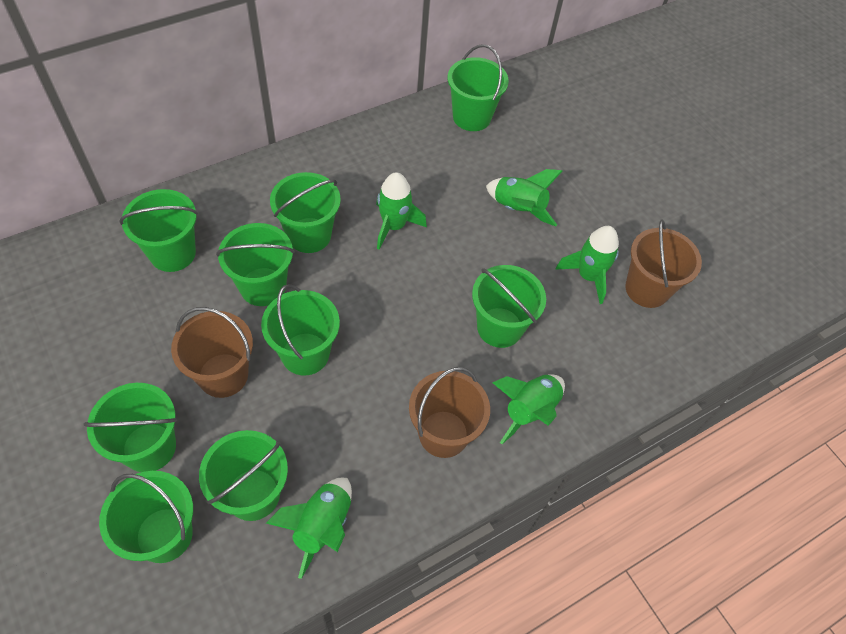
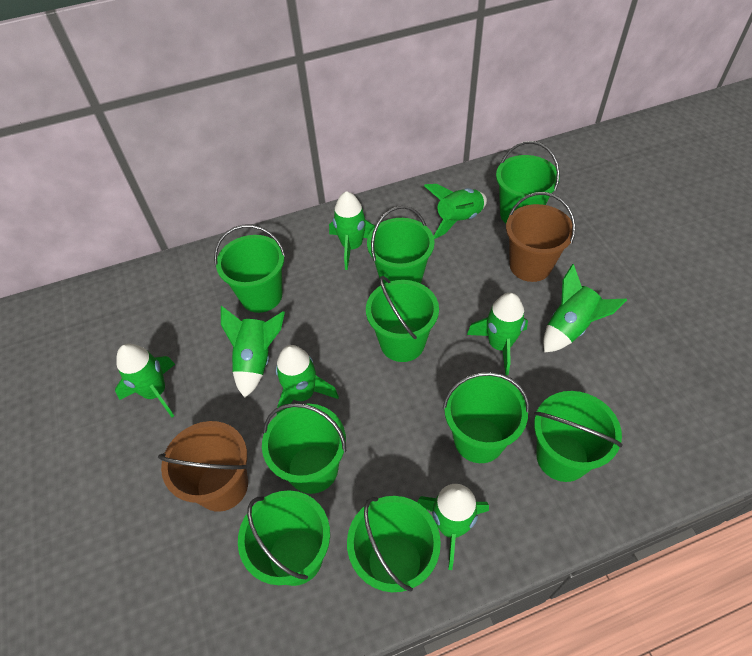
brown bucket: 3 -> 2
green rocket: 5 -> 8

